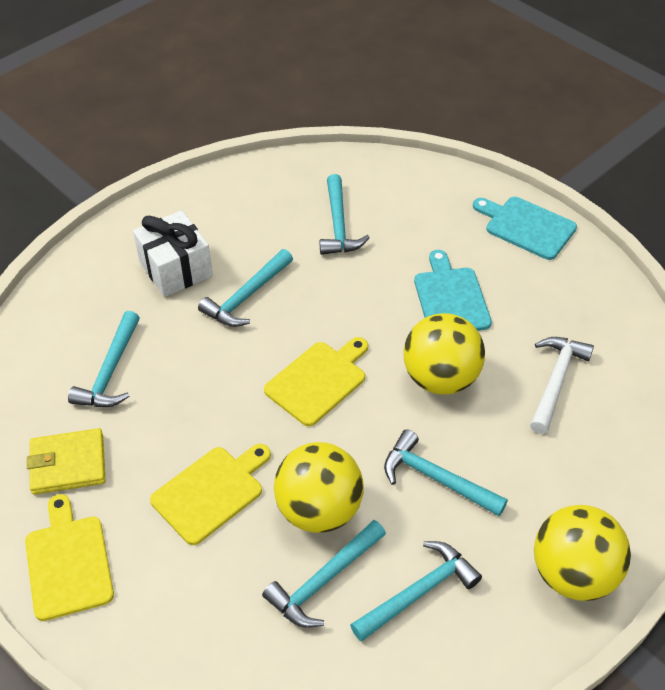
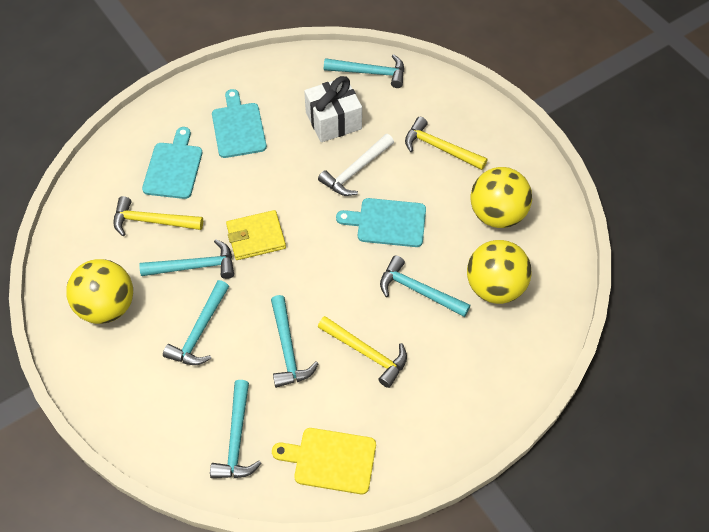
turquoise cutting board: 2 -> 3
yellow cutting board: 3 -> 1
yellow hammer: 0 -> 3

